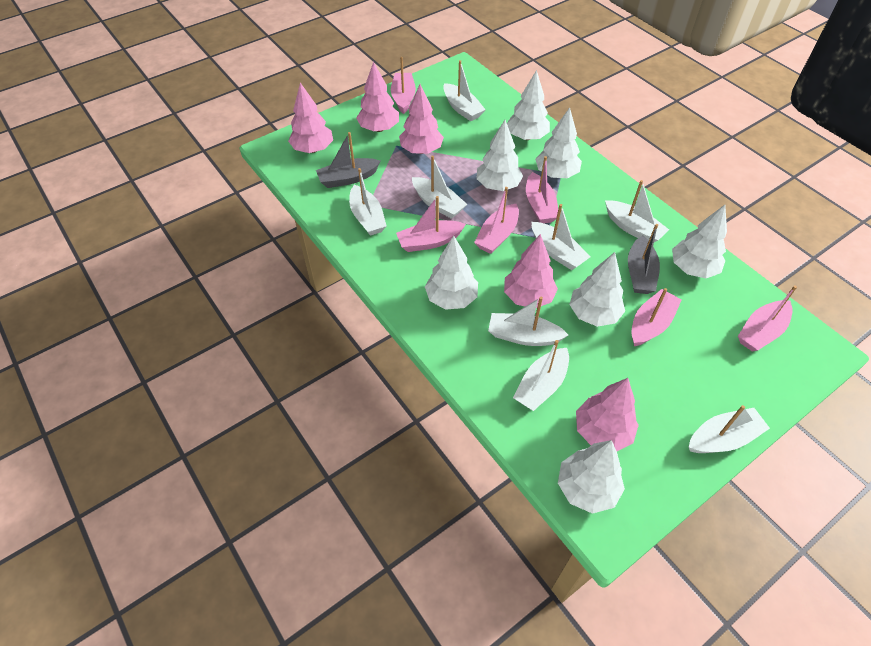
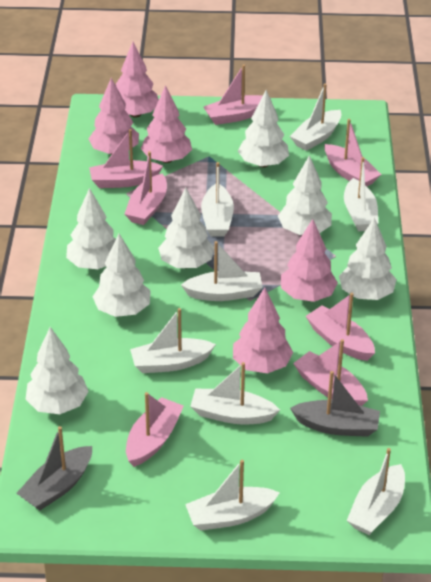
pink boat: 6 -> 7

